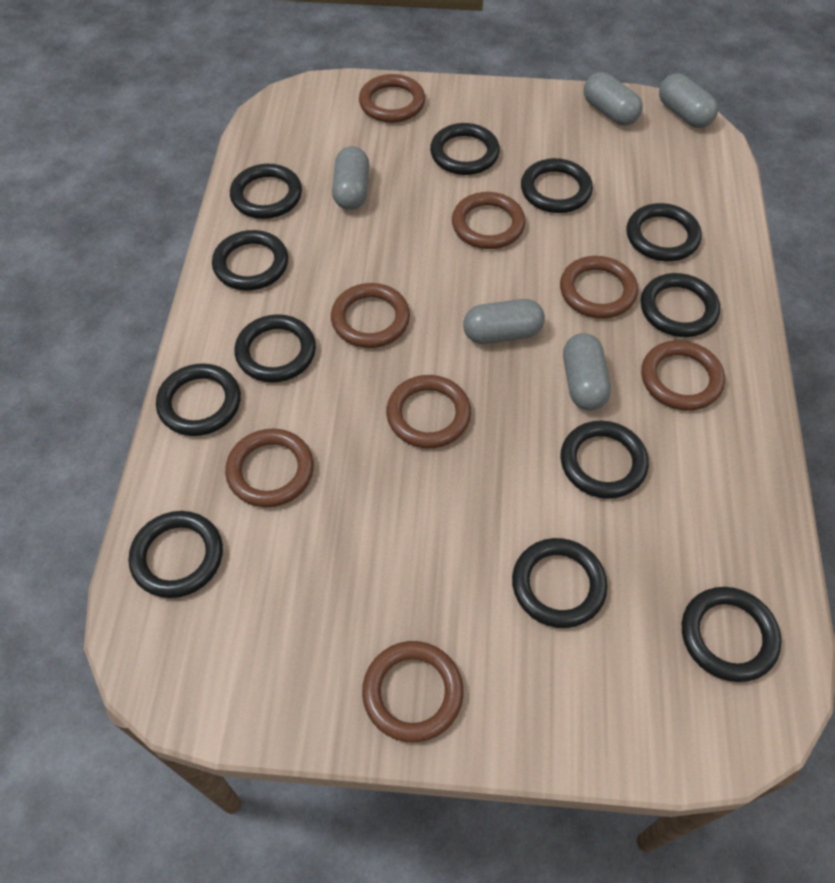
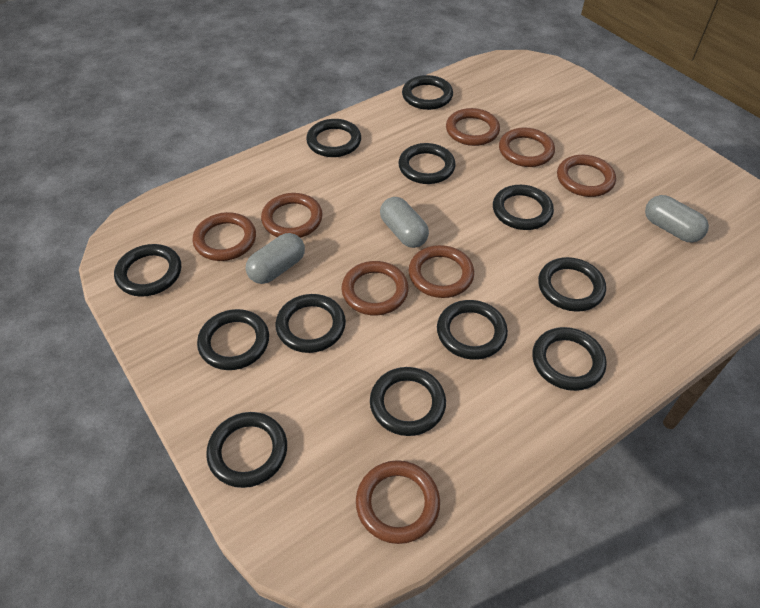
grey capsule: 5 -> 3

